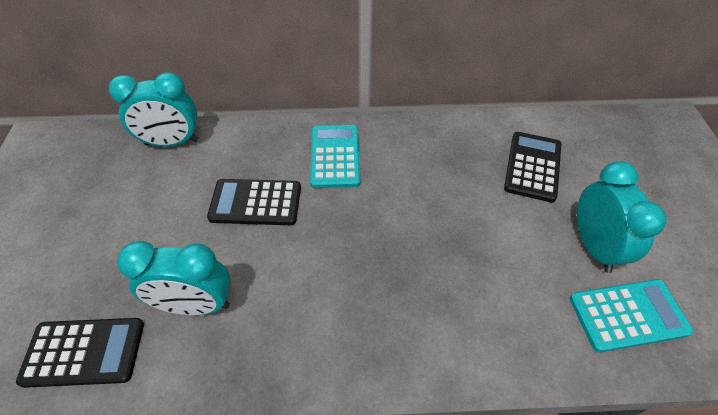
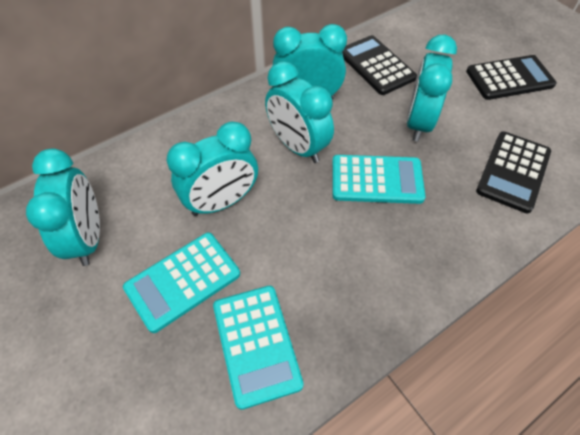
turquoise calculator: 2 -> 3
turquoise clock: 3 -> 5

